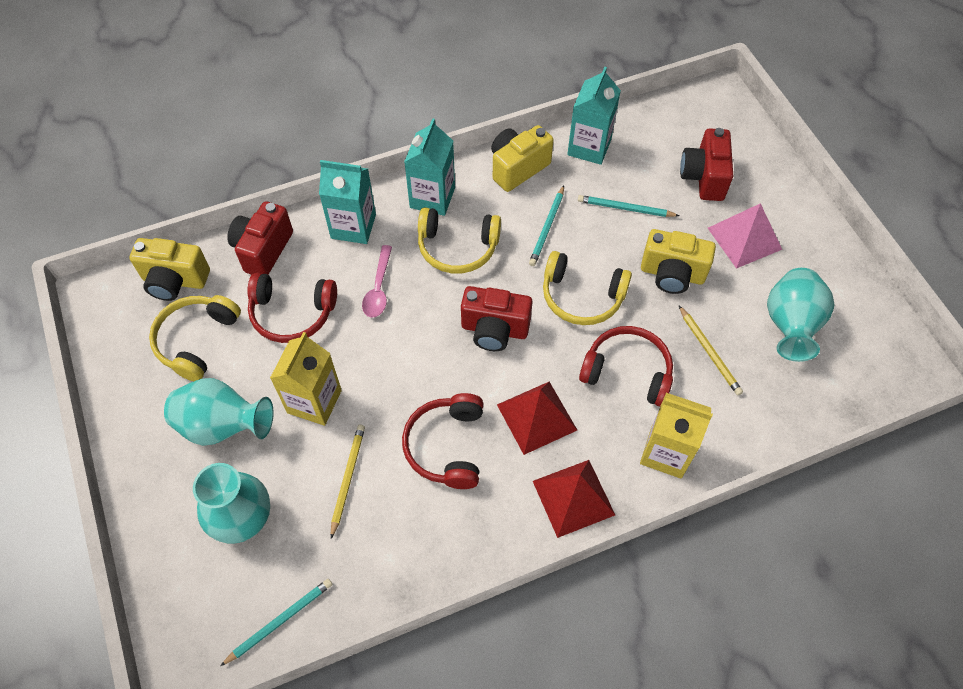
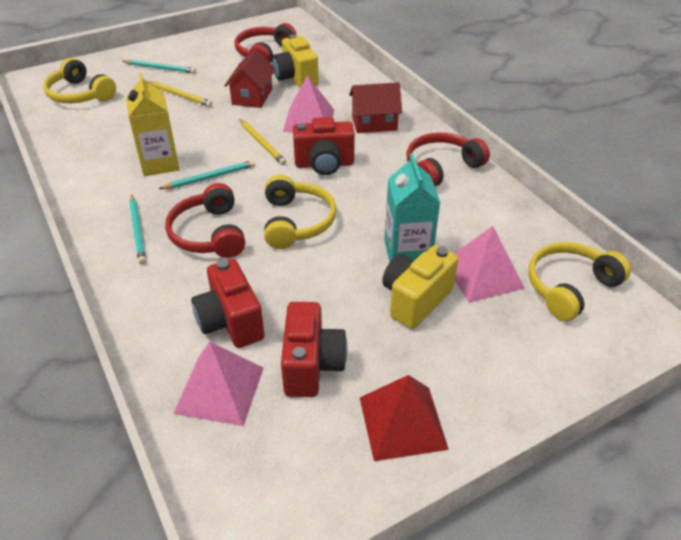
pink pyramid: 1 -> 3
pink spoon: 1 -> 0
red house: 0 -> 2
red pyramid: 2 -> 1
turquoise carton: 3 -> 1
turquoise vase: 3 -> 0
yellow camera: 3 -> 2
yellow carton: 2 -> 1

